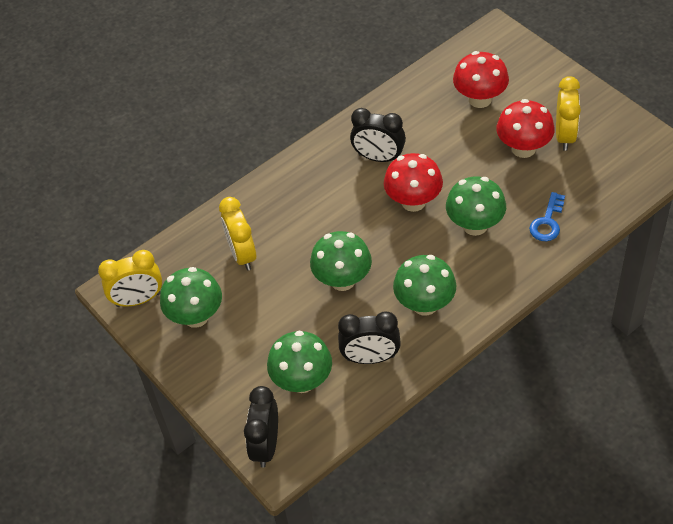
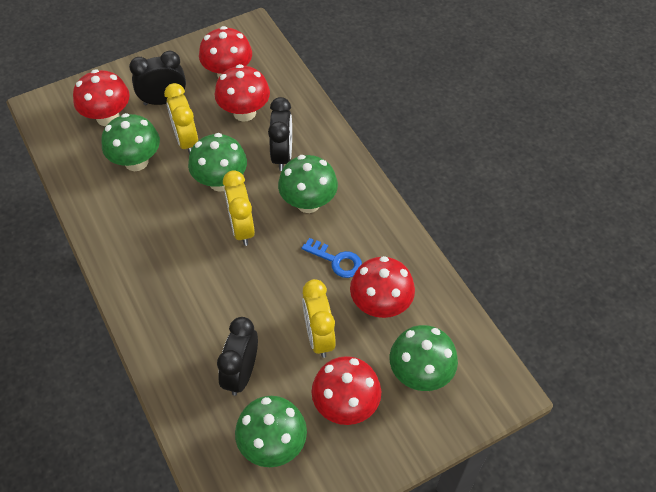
red mushroom: 3 -> 5

